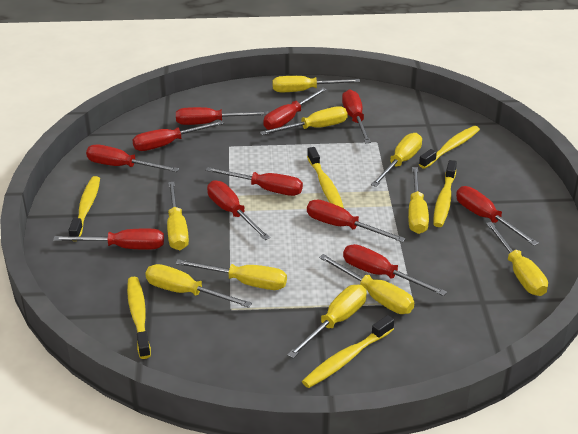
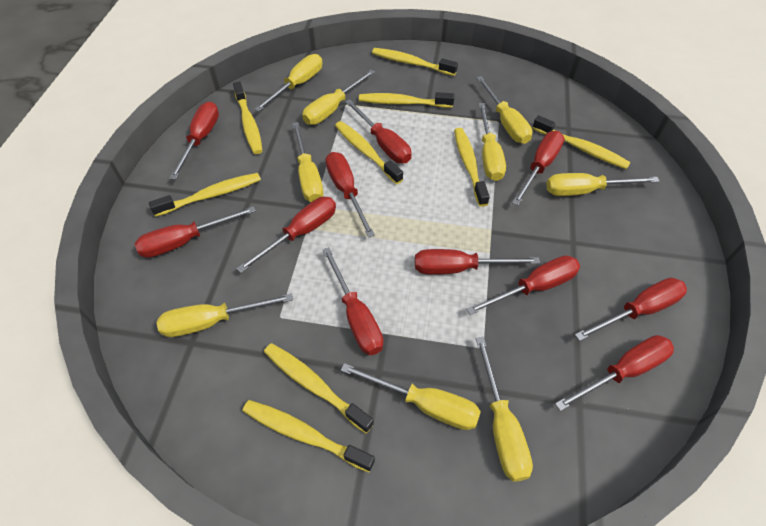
yellow screwdriver: 10 -> 9
yellow toothbrush: 6 -> 9

